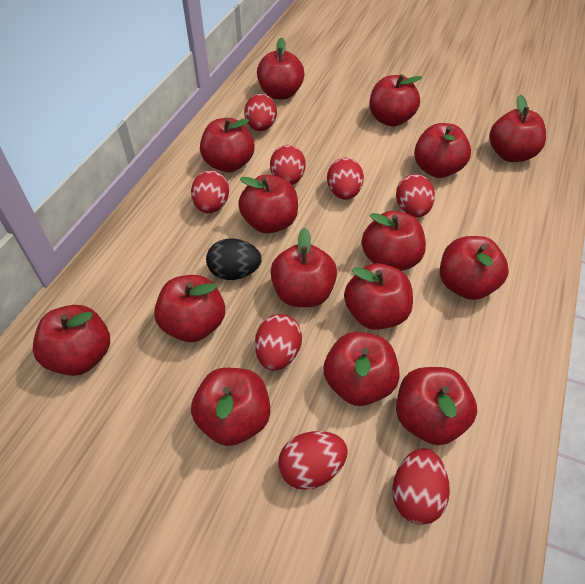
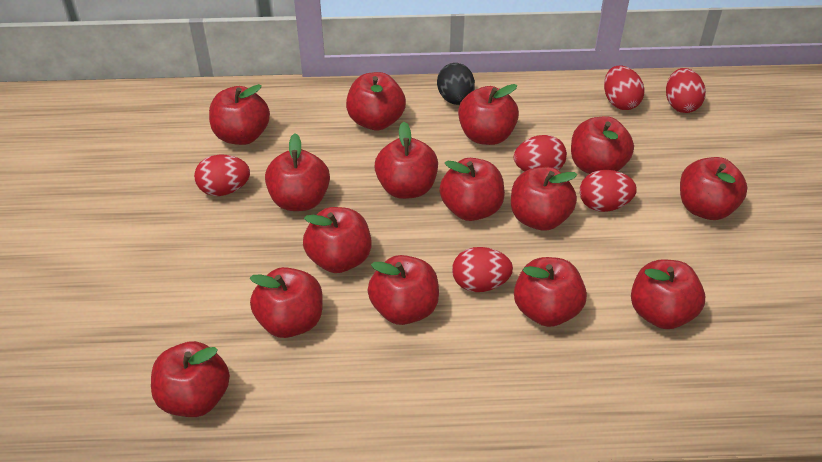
red egg: 8 -> 6

